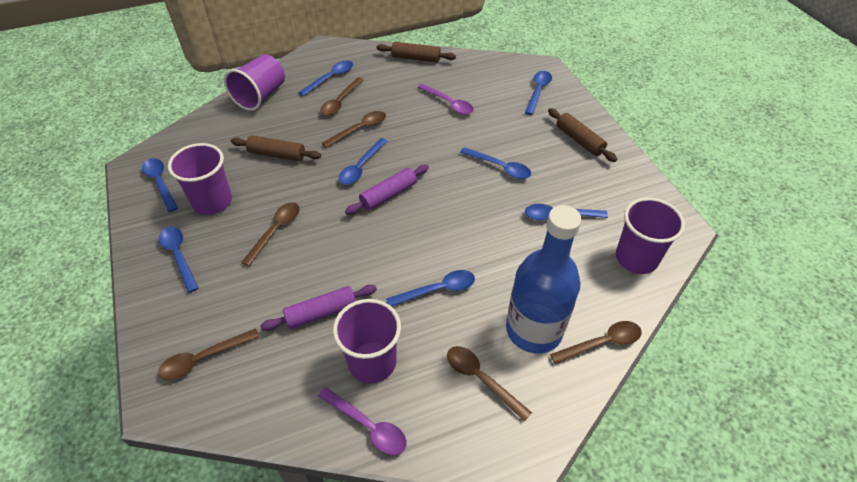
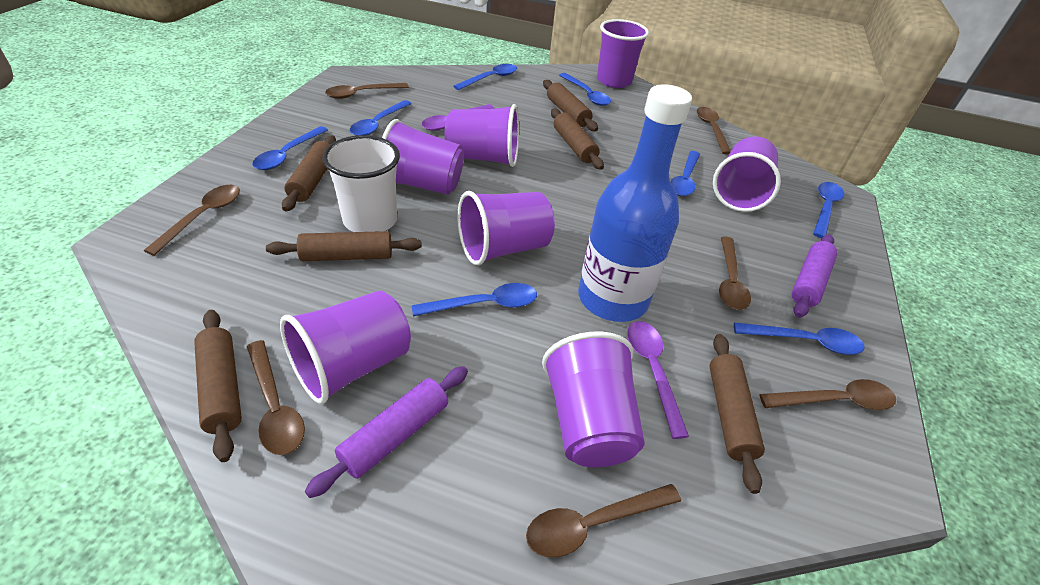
brown rolling pin: 3 -> 6
brown spoon: 6 -> 7
purple cup: 4 -> 7
white cup: 0 -> 1

